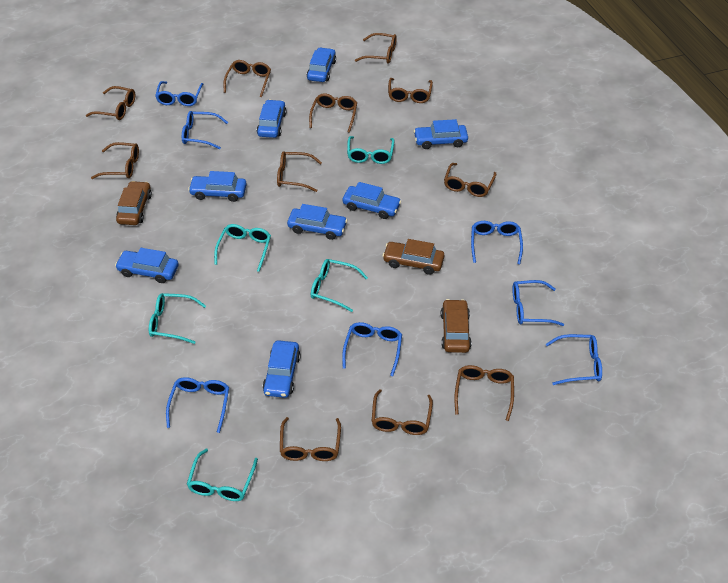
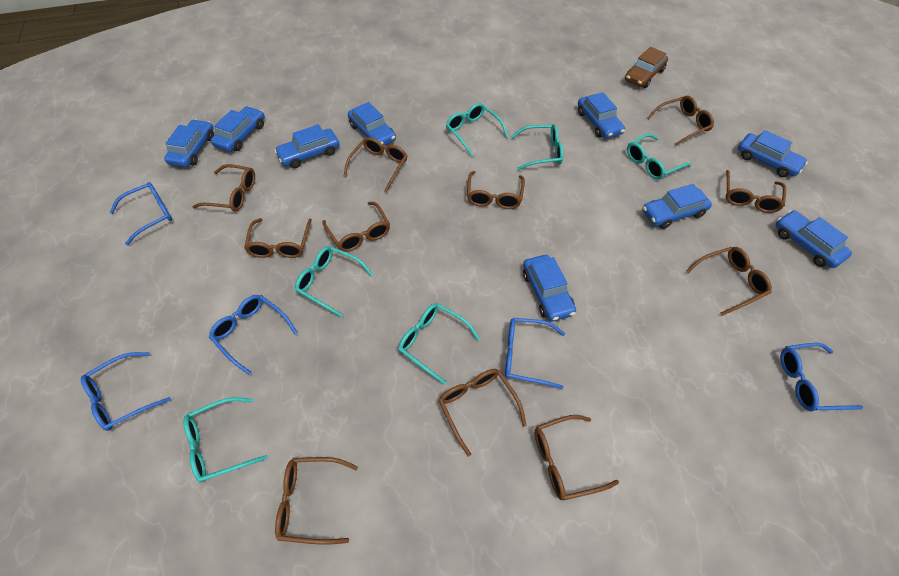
blue car: 8 -> 9
blue glasses: 7 -> 5
brown car: 3 -> 1
turquoise glasses: 5 -> 6

